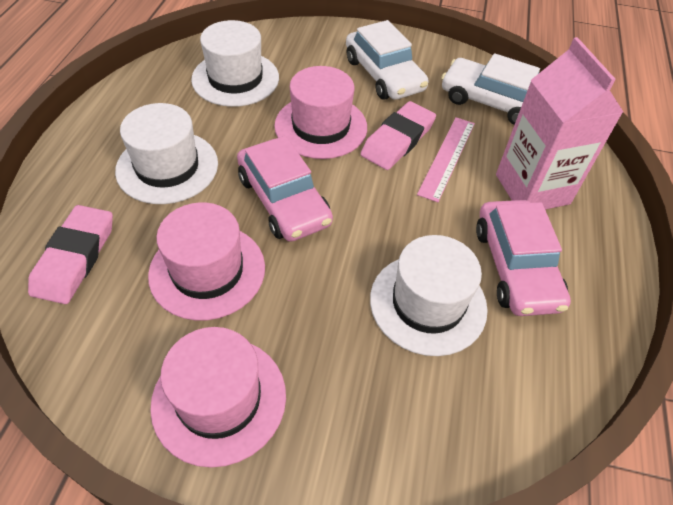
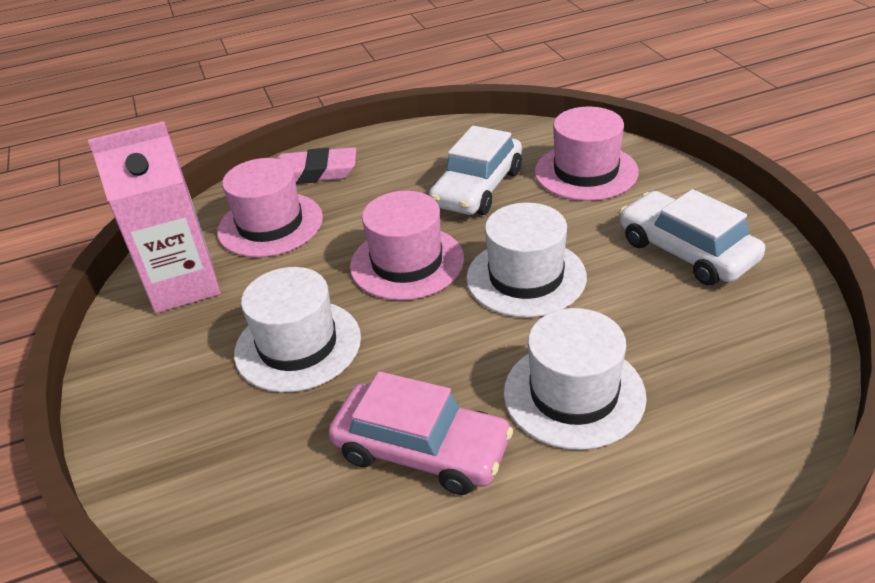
pink car: 2 -> 1
pink eraser: 2 -> 1
pink ruler: 1 -> 0

